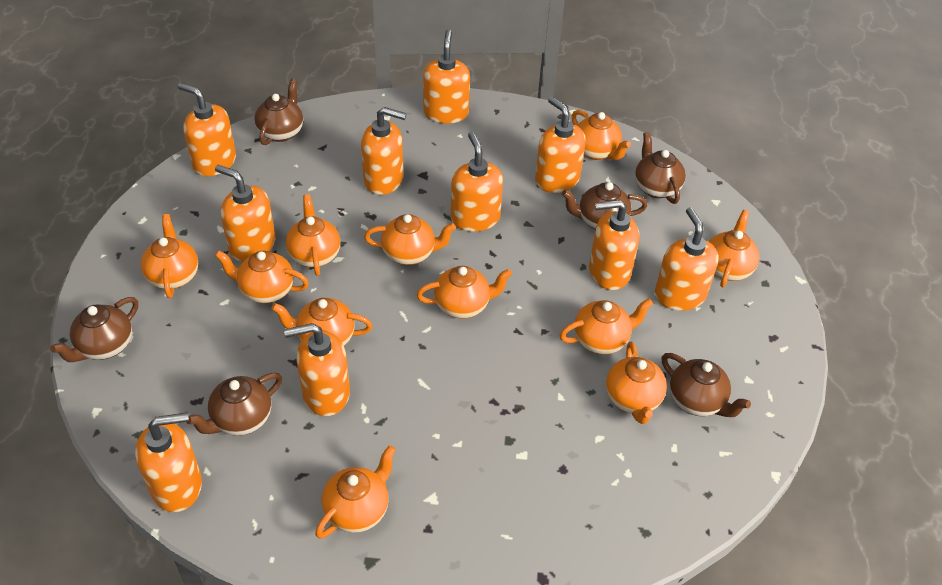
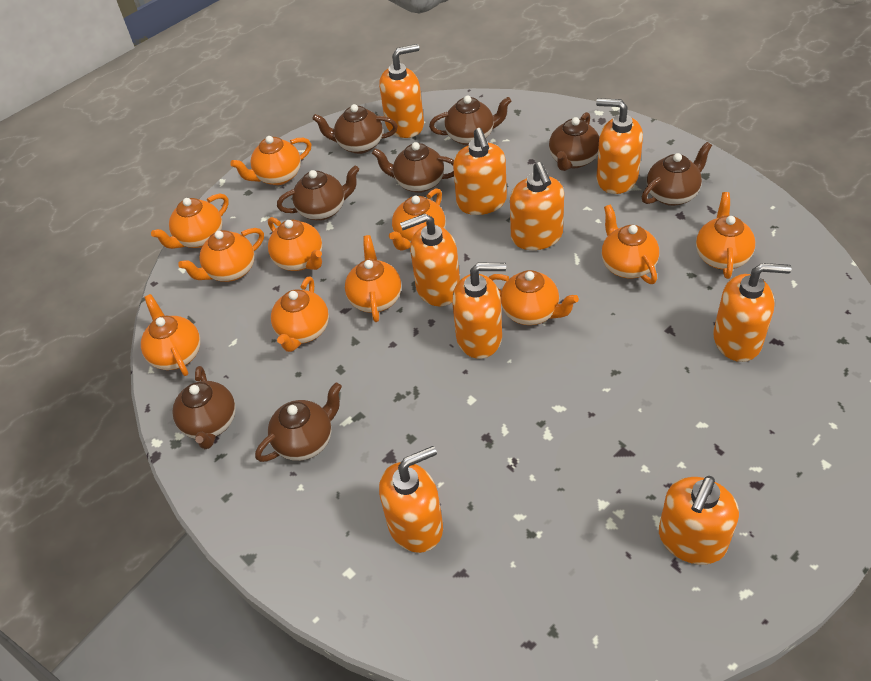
brown teapot: 6 -> 8
orange soap dispenser: 10 -> 9

